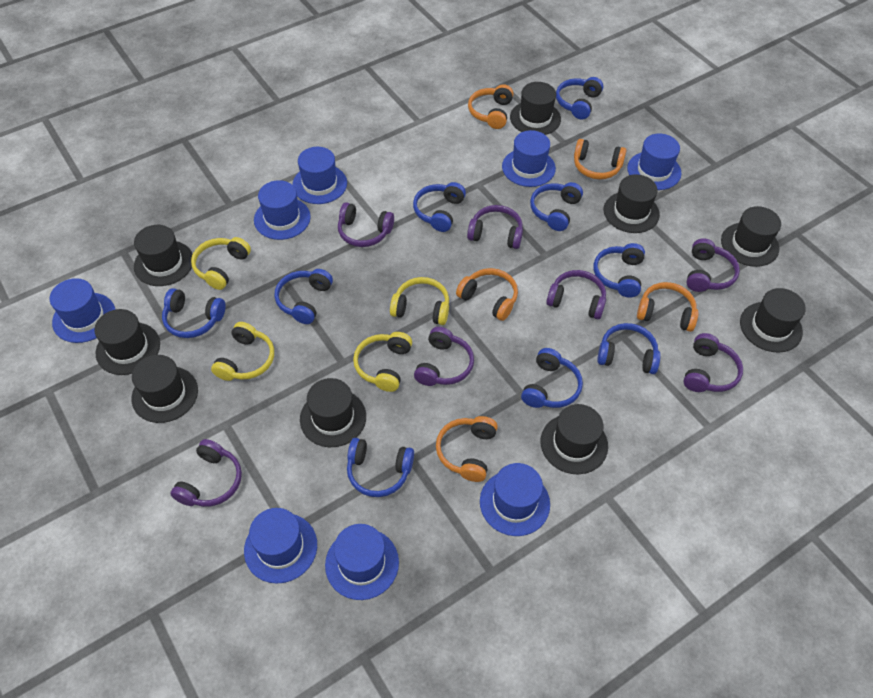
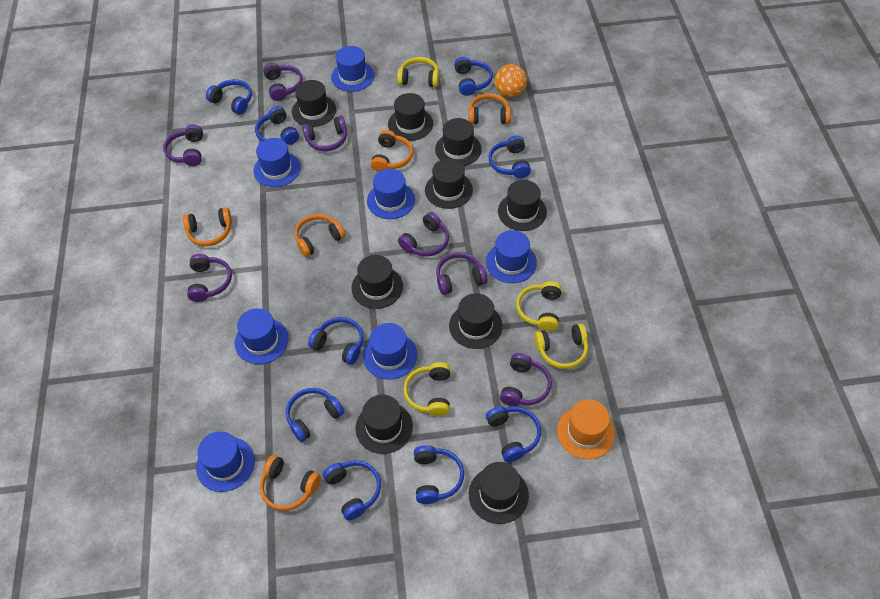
blue hat: 8 -> 7
orange ball: 0 -> 1
orange hat: 0 -> 1

